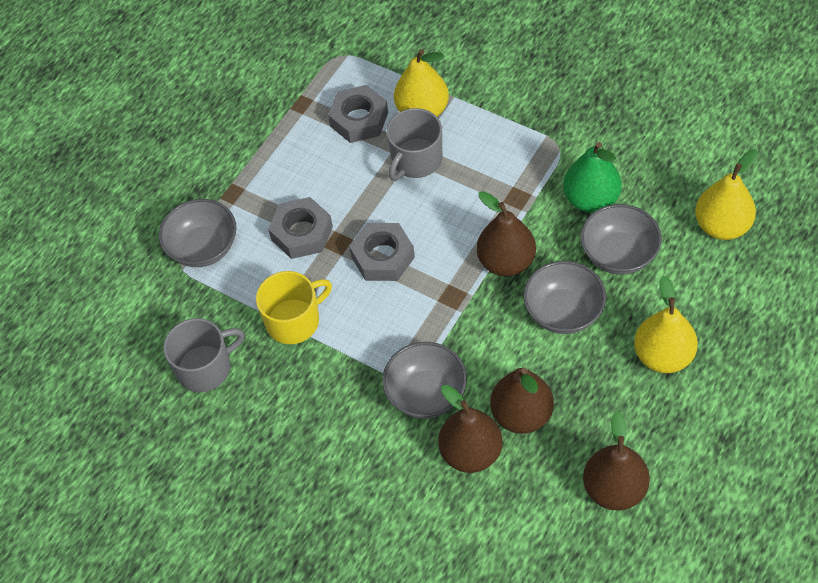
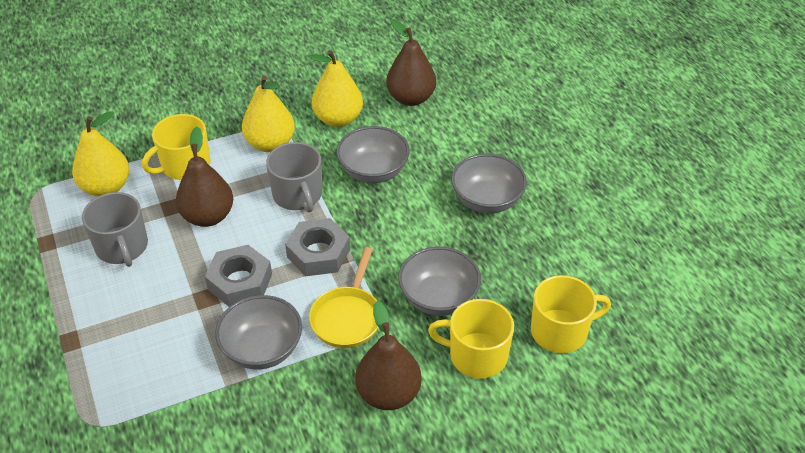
brown pear: 4 -> 3
green pear: 1 -> 0
grey nut: 3 -> 2
yellow mug: 1 -> 3
yellow pan: 0 -> 1

